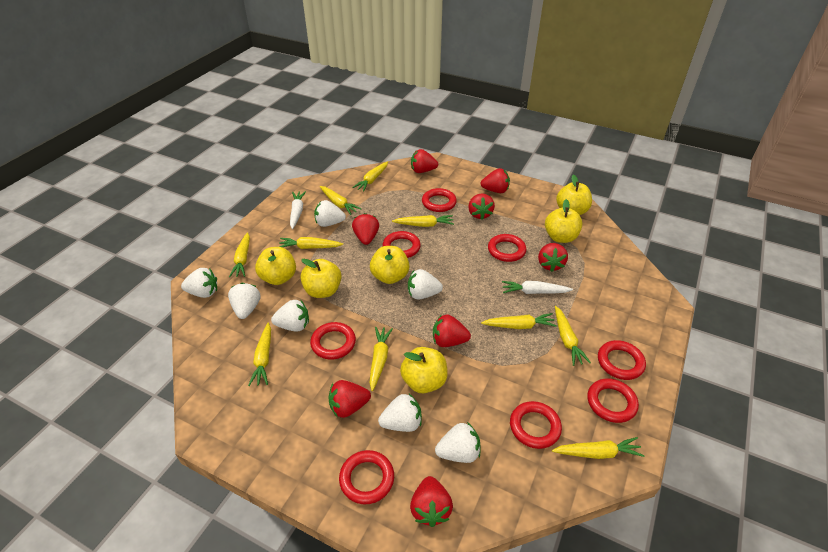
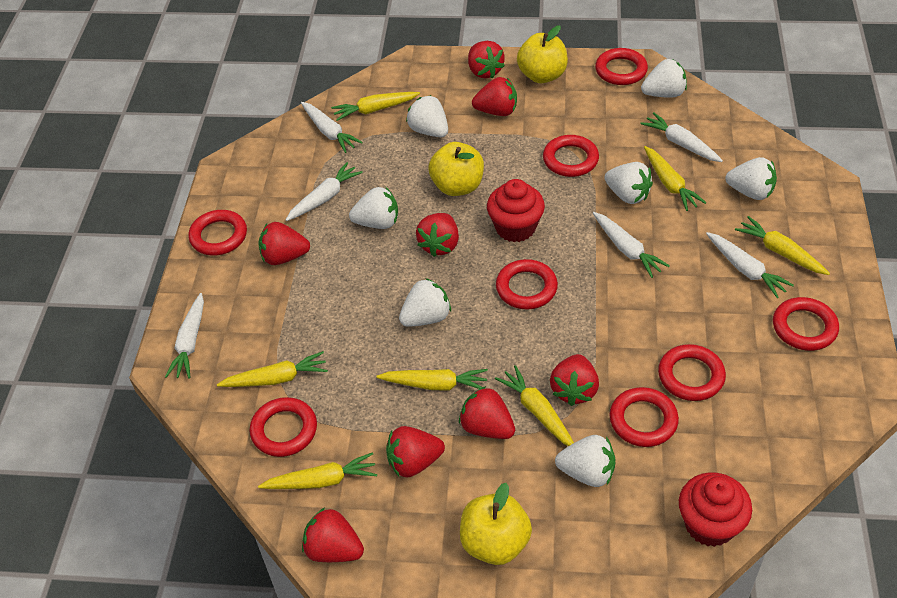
red cupcake: 0 -> 2
white carrot: 2 -> 6
yellow apple: 6 -> 3
yellow carrot: 10 -> 7

